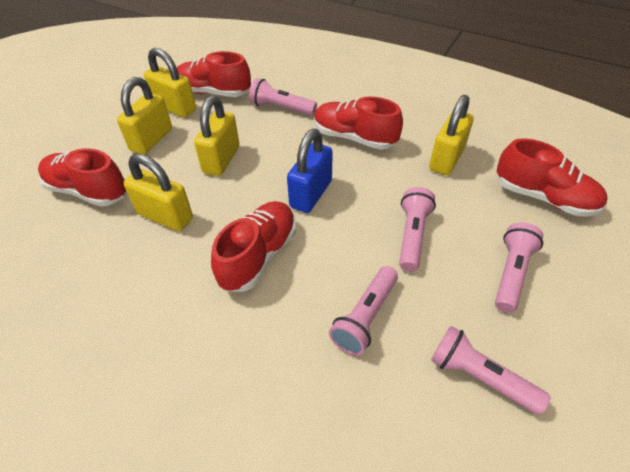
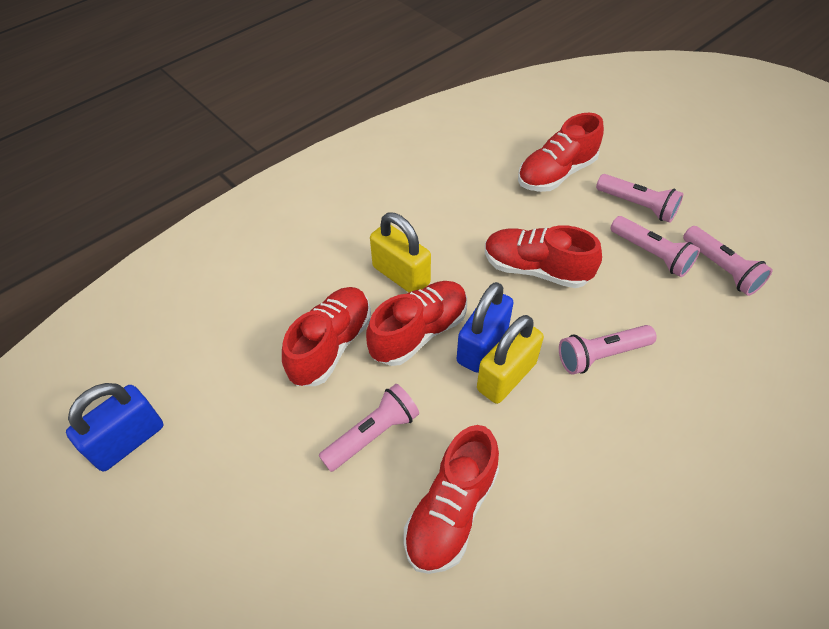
blue padlock: 1 -> 2
yellow padlock: 5 -> 2

